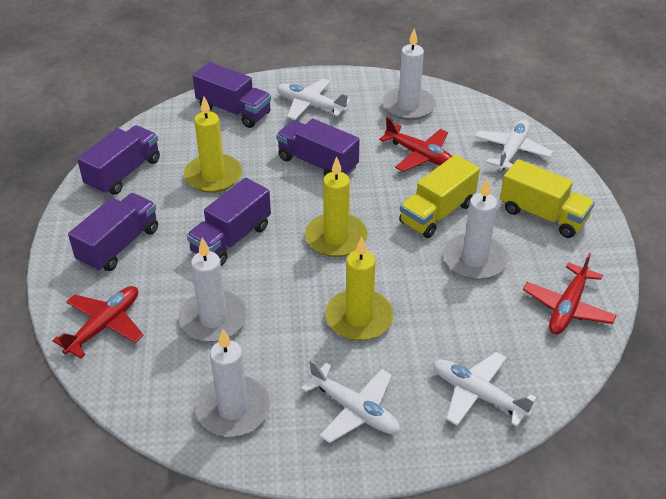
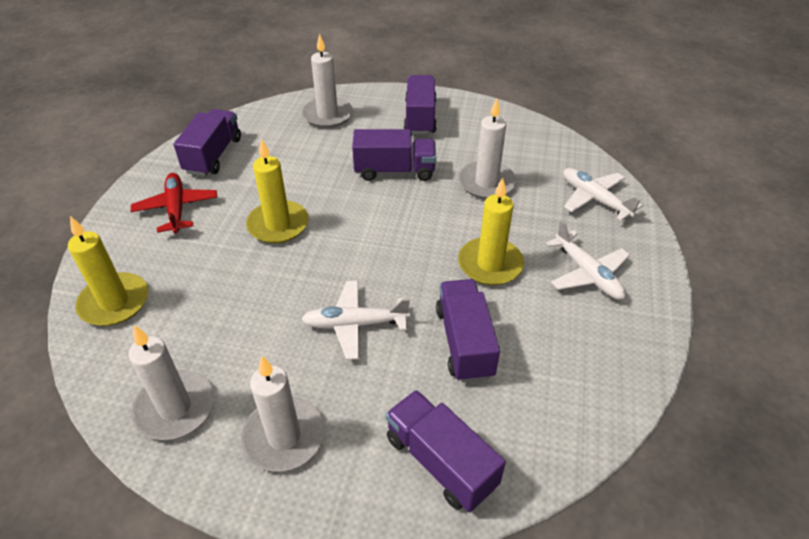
red plane: 3 -> 1
white plane: 4 -> 3
yellow truck: 2 -> 0

